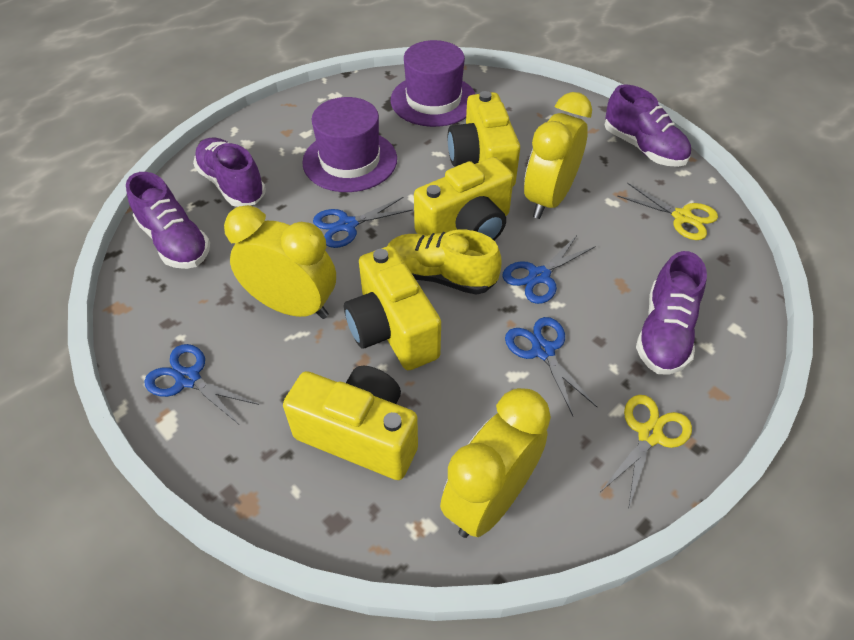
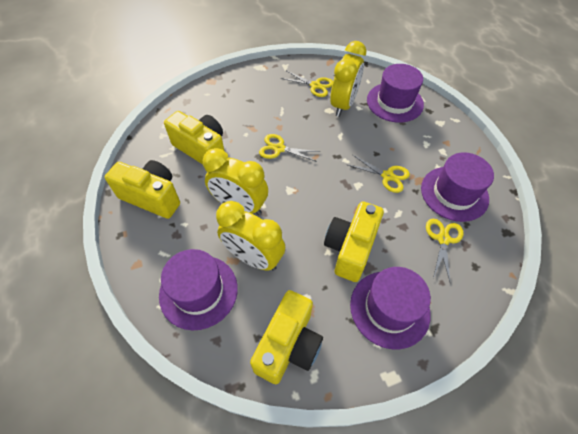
blue scissors: 4 -> 0
purple hat: 2 -> 4
purple shoe: 4 -> 0
yellow scissors: 2 -> 4
yellow shoe: 1 -> 0

